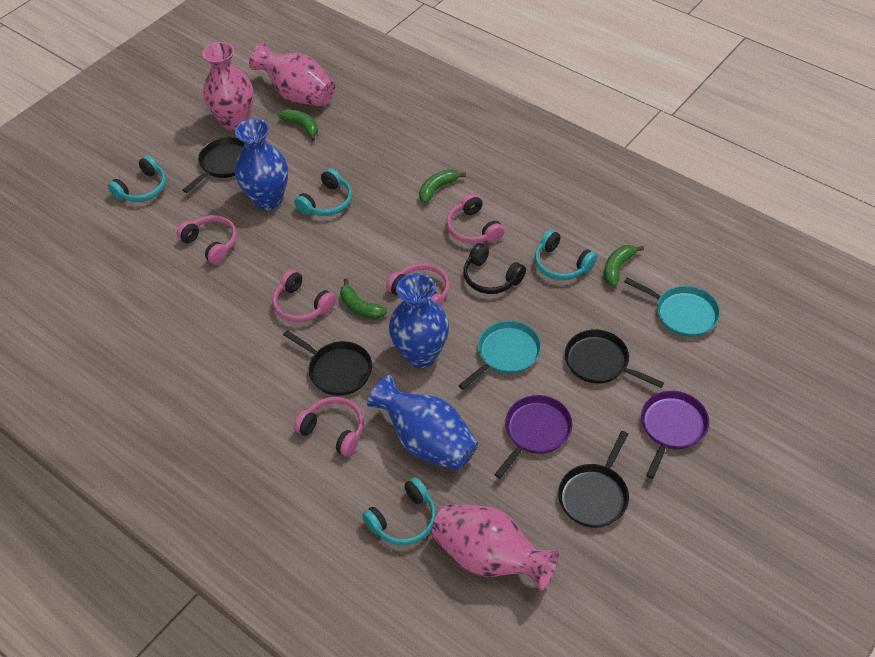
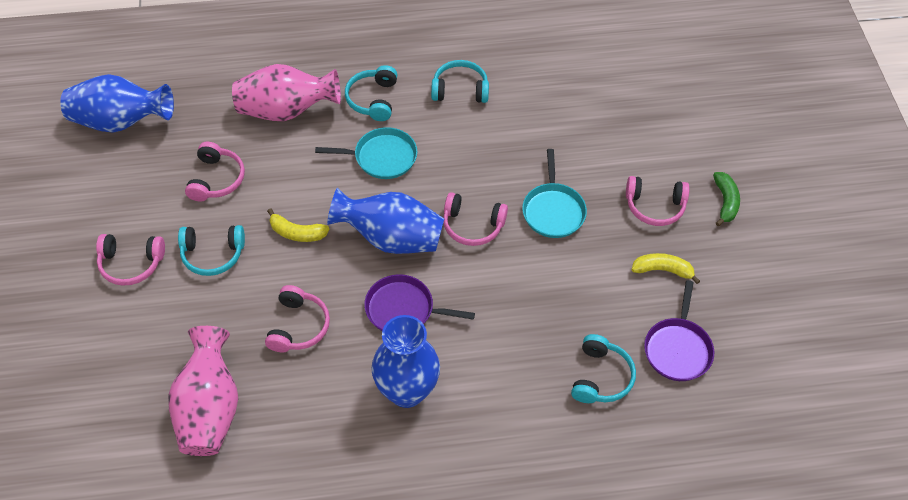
black headphones: 1 -> 0
black pan: 4 -> 0
green banana: 4 -> 1
pink vase: 3 -> 2
yellow banana: 0 -> 2

